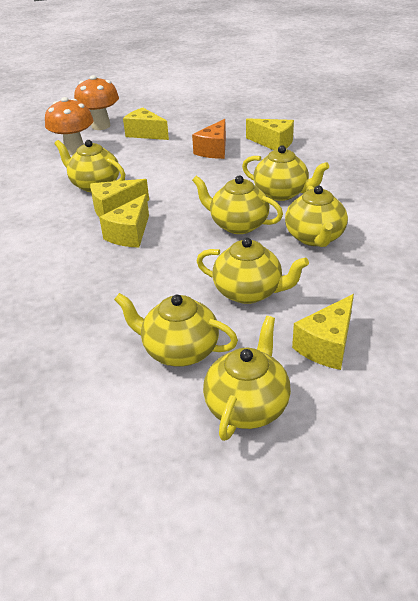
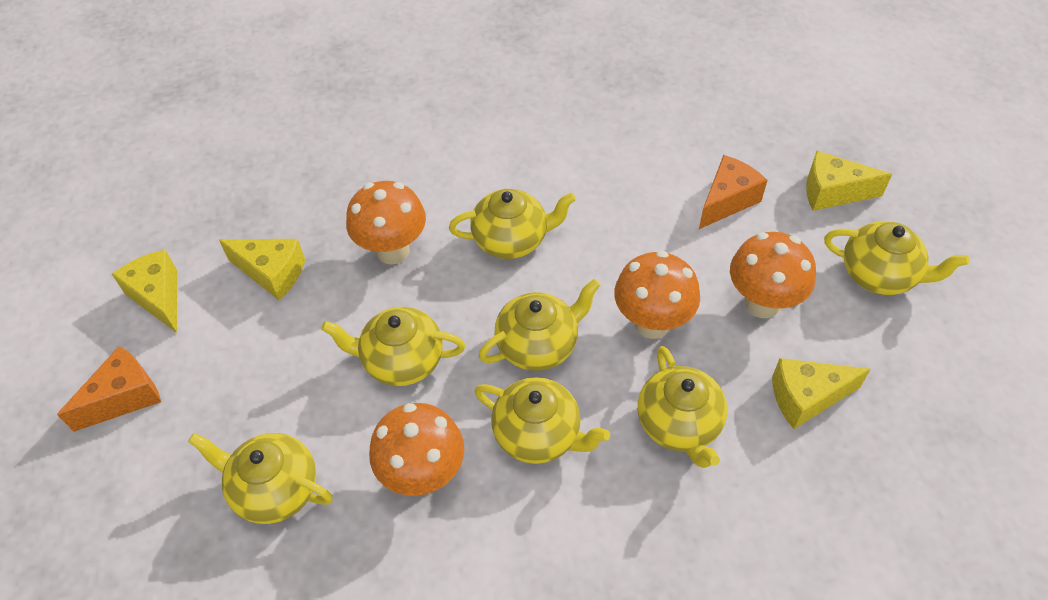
orange cheese: 1 -> 2
orange mushroom: 2 -> 4
yellow cheese: 5 -> 4

